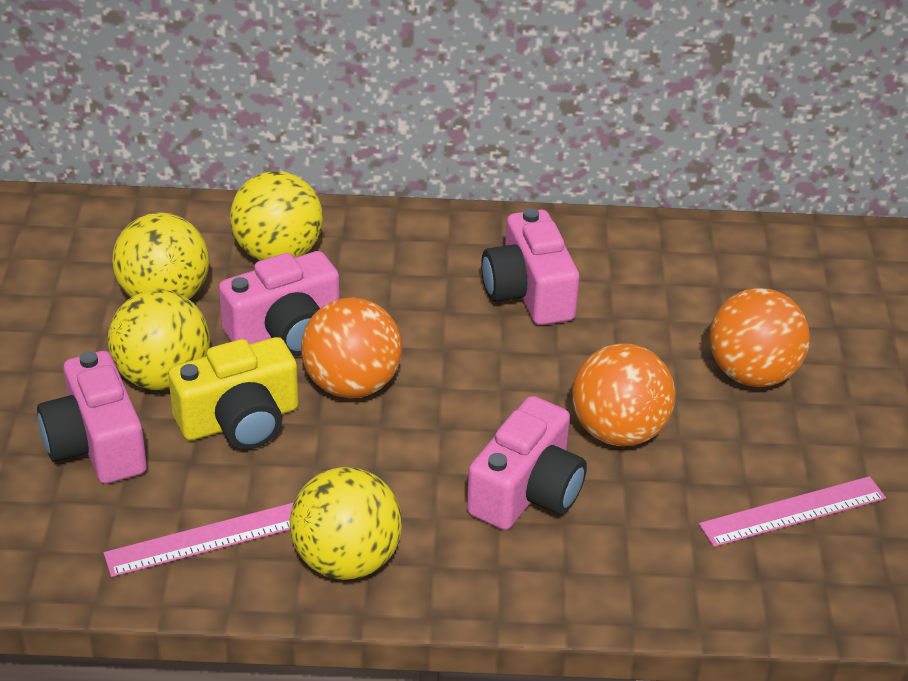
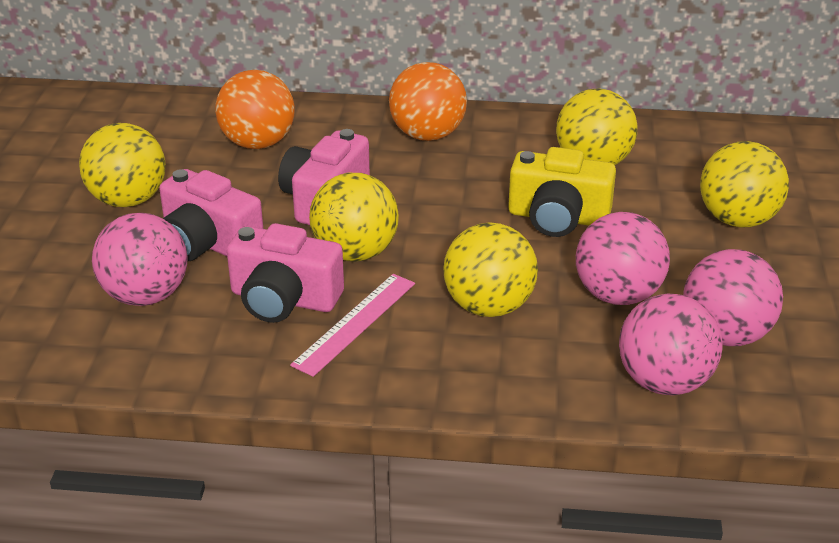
orange ball: 3 -> 2
pink ball: 0 -> 4
pink camera: 4 -> 3
pink ruler: 2 -> 1
yellow ball: 4 -> 5

